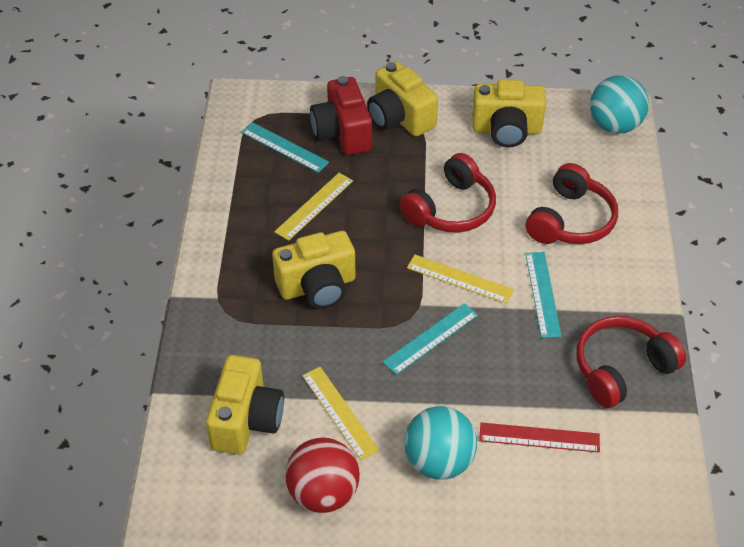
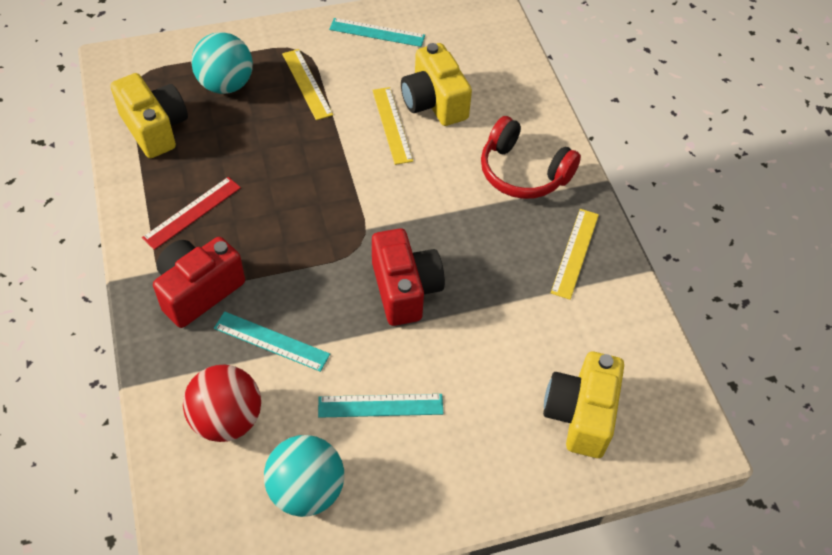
red camera: 1 -> 2
red headphones: 3 -> 1
yellow camera: 4 -> 3

